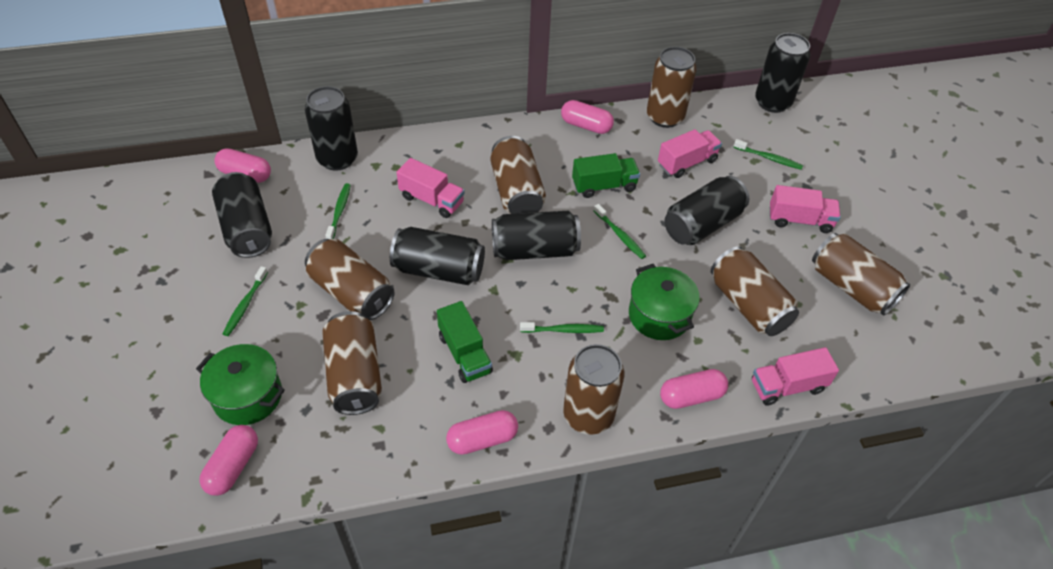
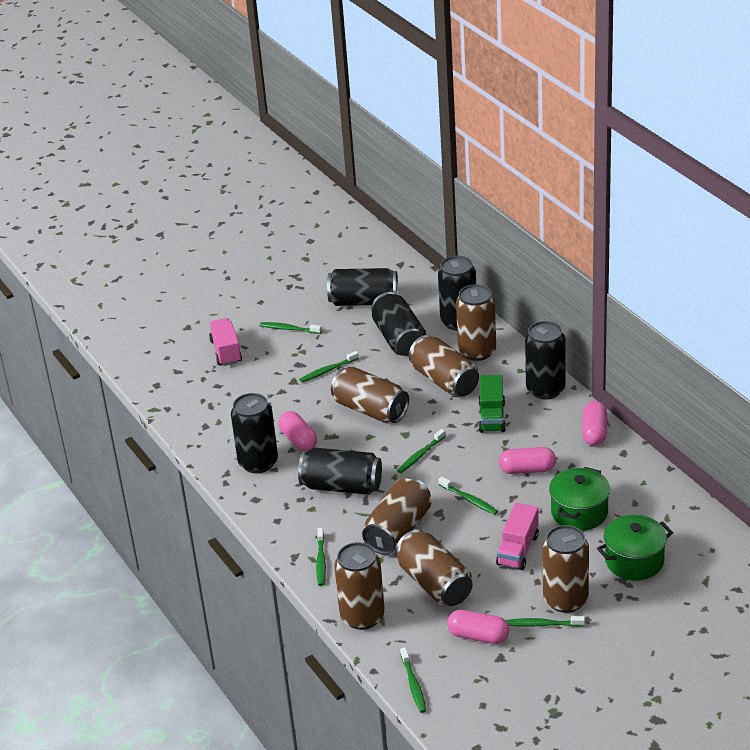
green toothbrush: 5 -> 7
green truck: 2 -> 1
pink capsule: 5 -> 4
pink truck: 4 -> 2

